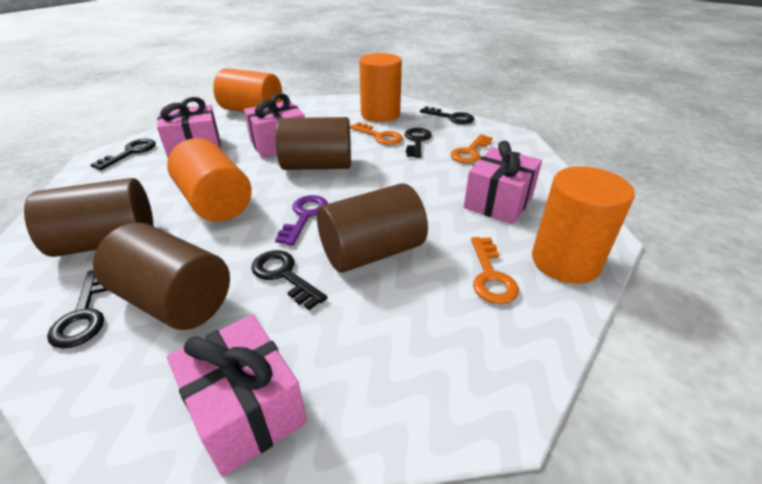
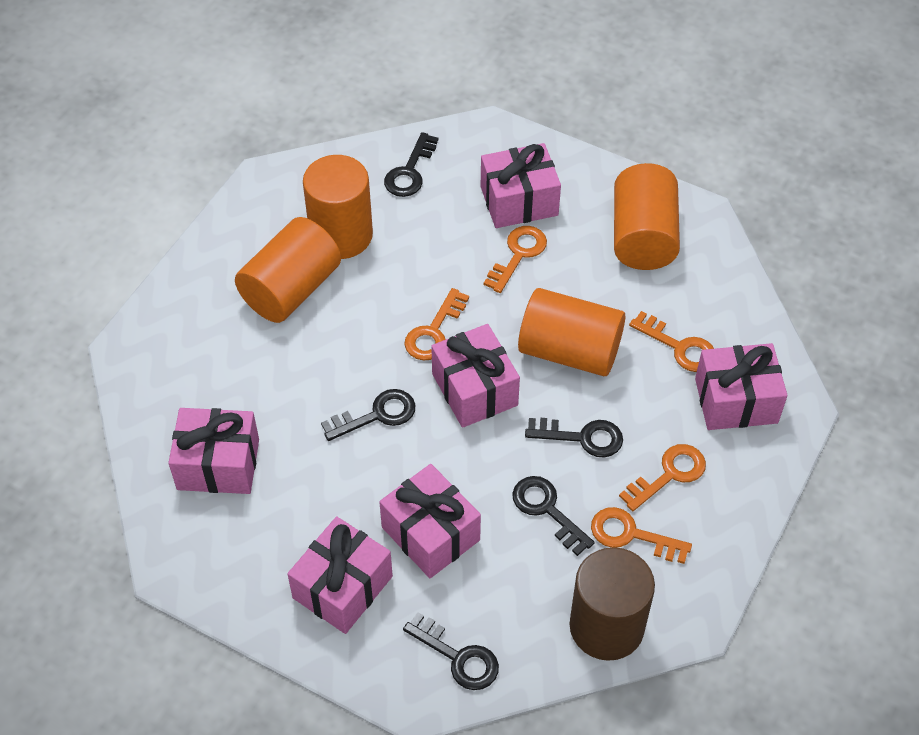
brown cylinder: 4 -> 1
orange key: 3 -> 5
pink gift: 4 -> 6
purple key: 1 -> 0

